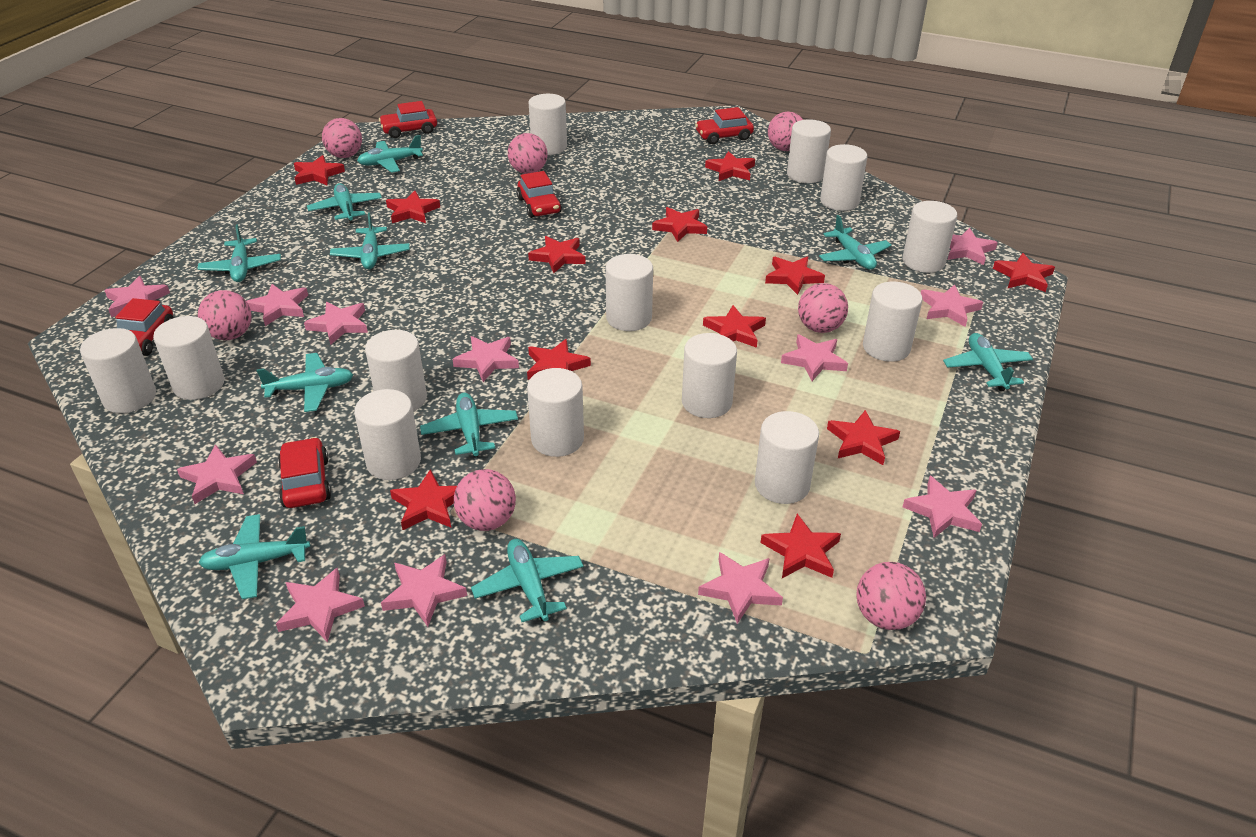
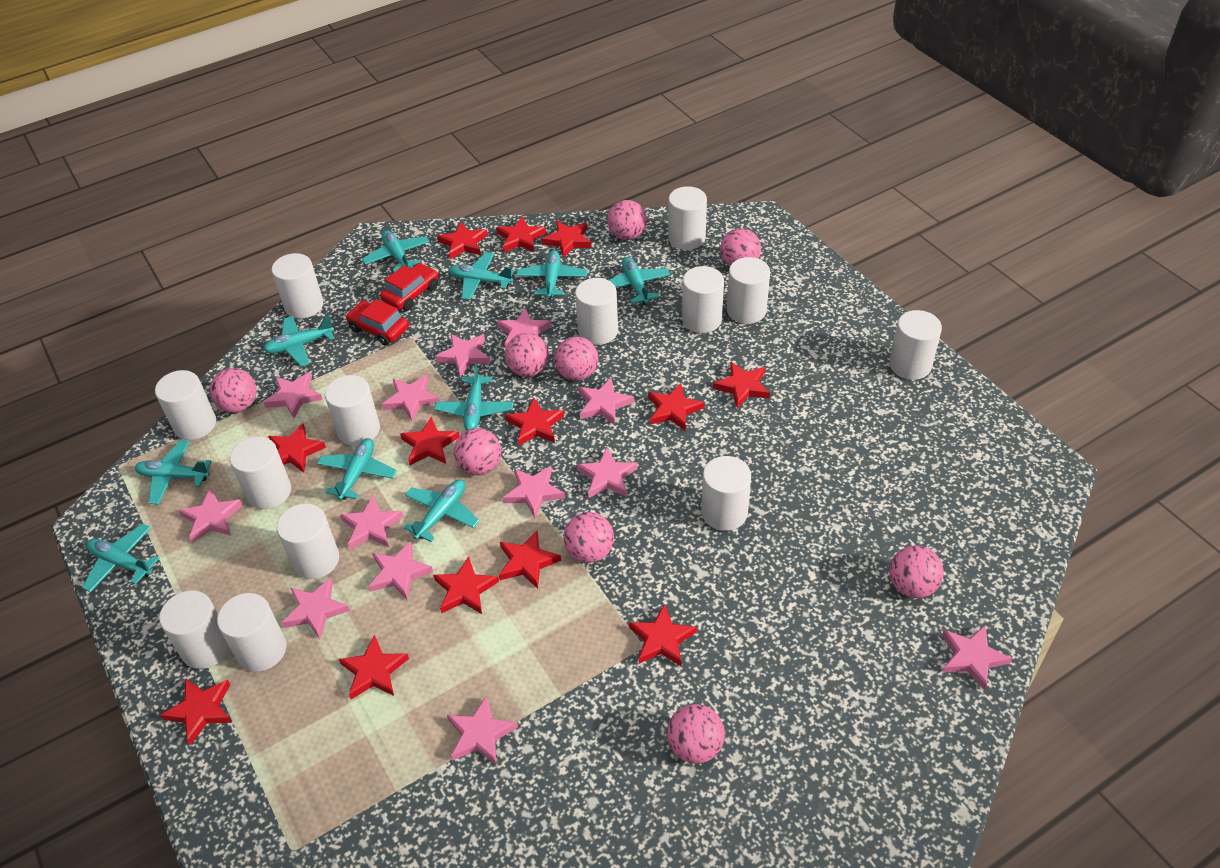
pink ball: 7 -> 9
pink star: 12 -> 13
red car: 5 -> 2
red star: 12 -> 13

